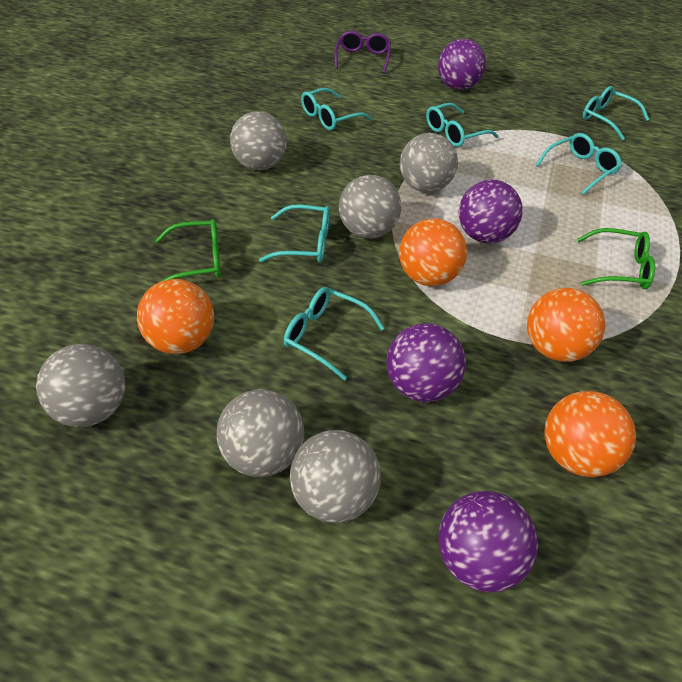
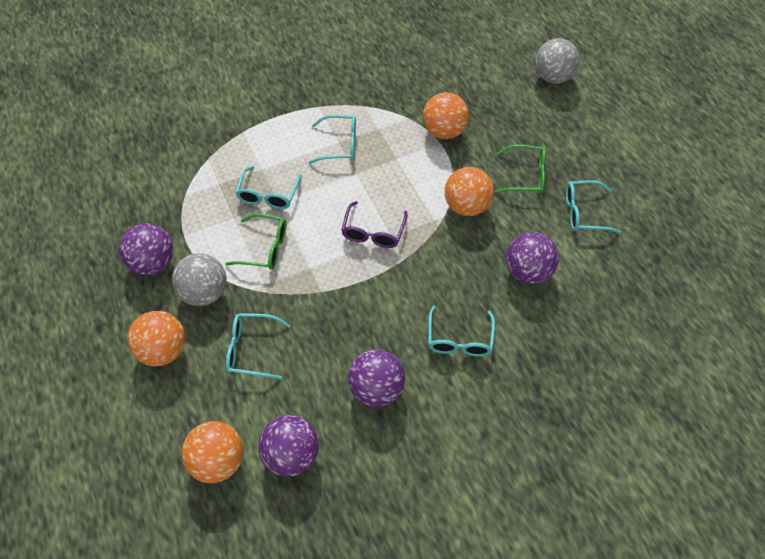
grey ball: 6 -> 2
turquoise glasses: 6 -> 5

